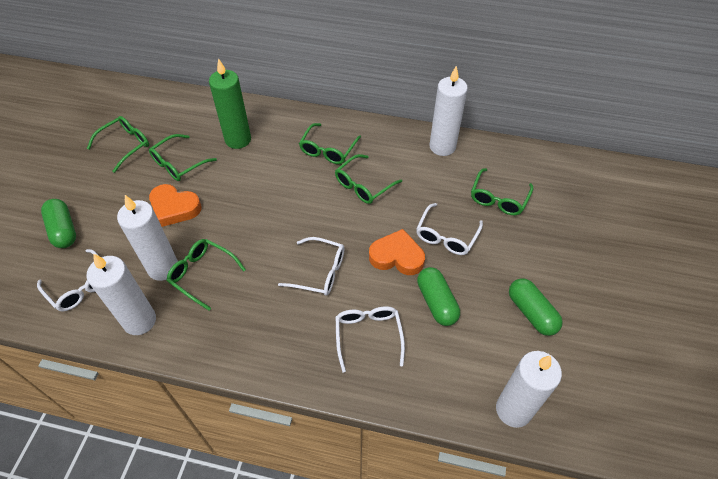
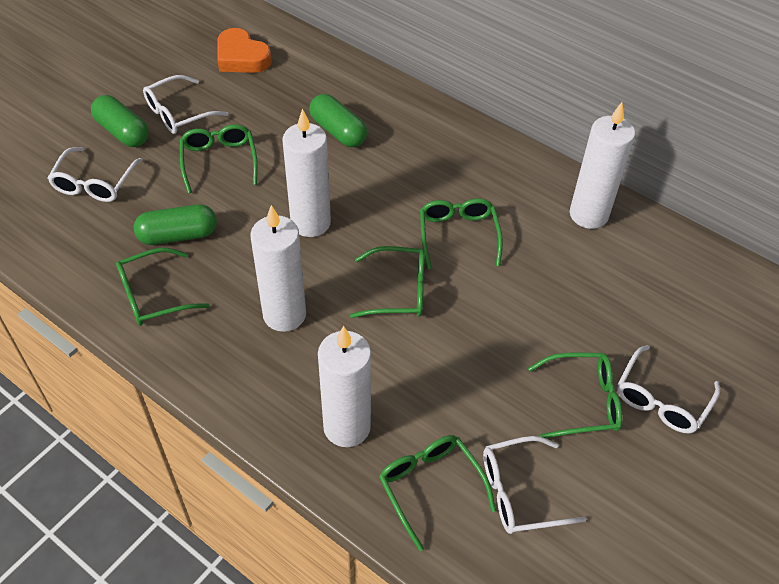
green candle: 1 -> 0
orange heart: 2 -> 1

